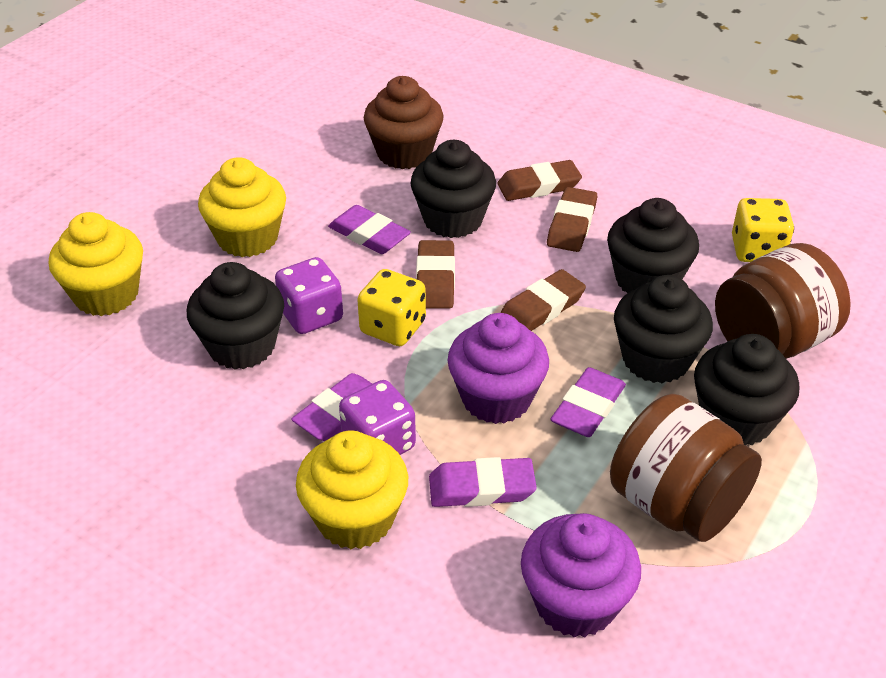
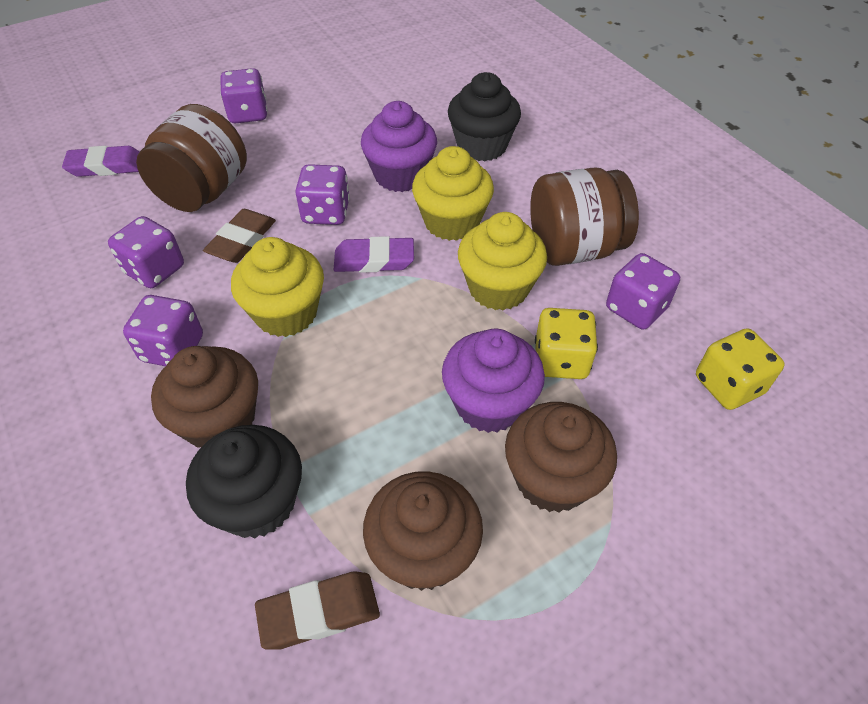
black cupcake: 5 -> 2
brown cupcake: 1 -> 3
brown eraser: 4 -> 2
purple dice: 2 -> 5
purple eraser: 4 -> 2

